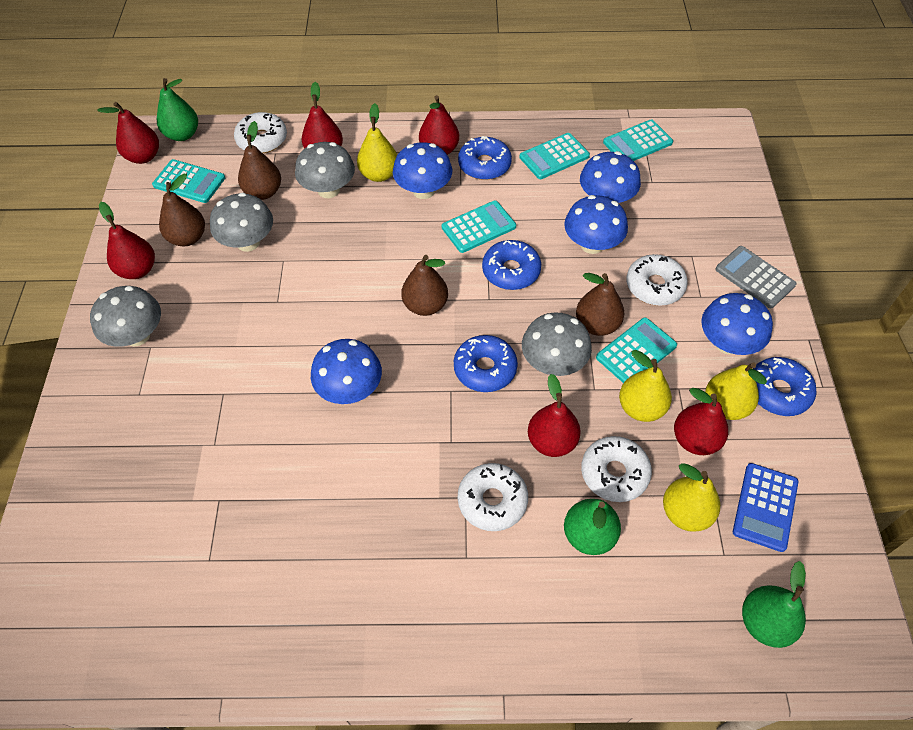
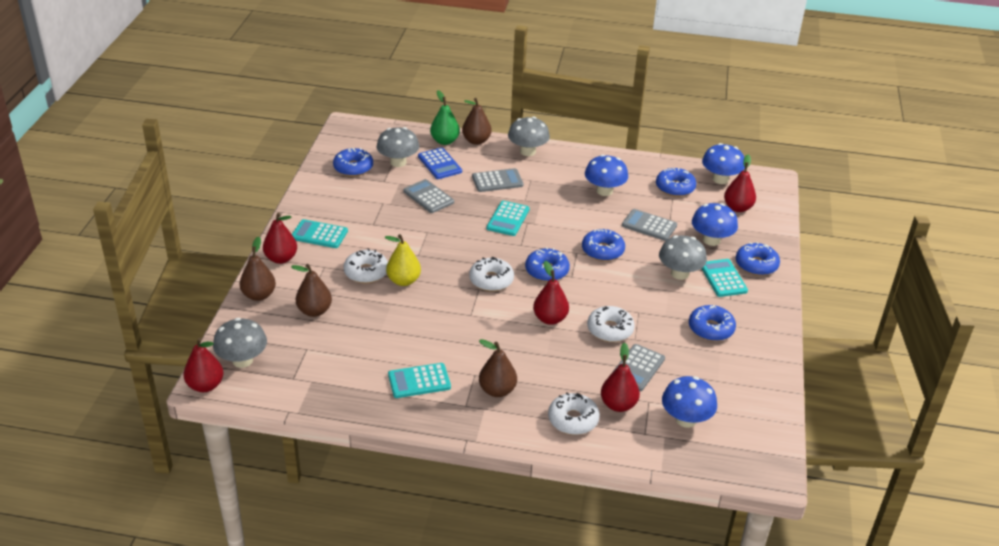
blue donut: 4 -> 6
blue mushroom: 5 -> 4
green pear: 3 -> 1
grey calculator: 1 -> 4
red pear: 6 -> 5
turquoise calculator: 5 -> 4
yellow pear: 4 -> 1

